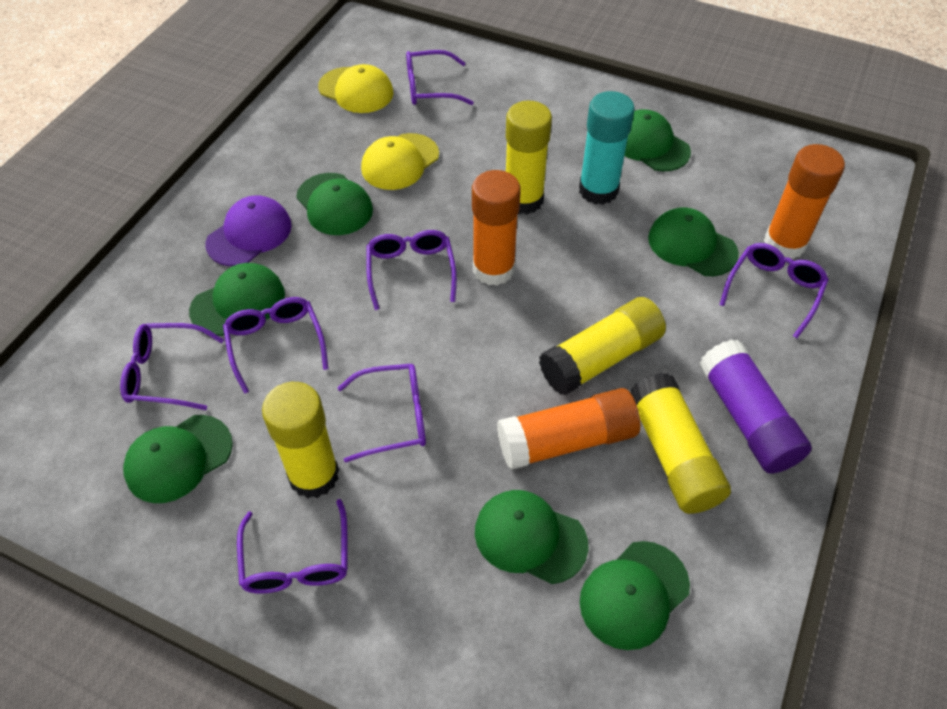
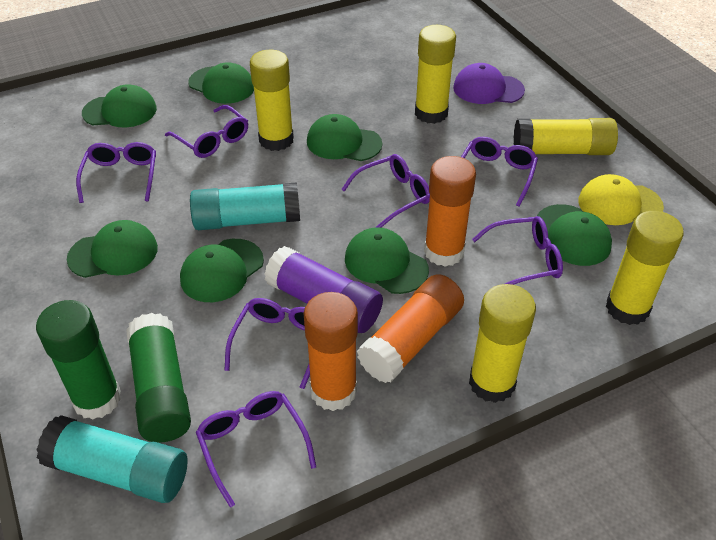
green glue stick: 0 -> 2
turquoise glue stick: 1 -> 2
yellow cap: 2 -> 1
yellow glue stick: 4 -> 5

